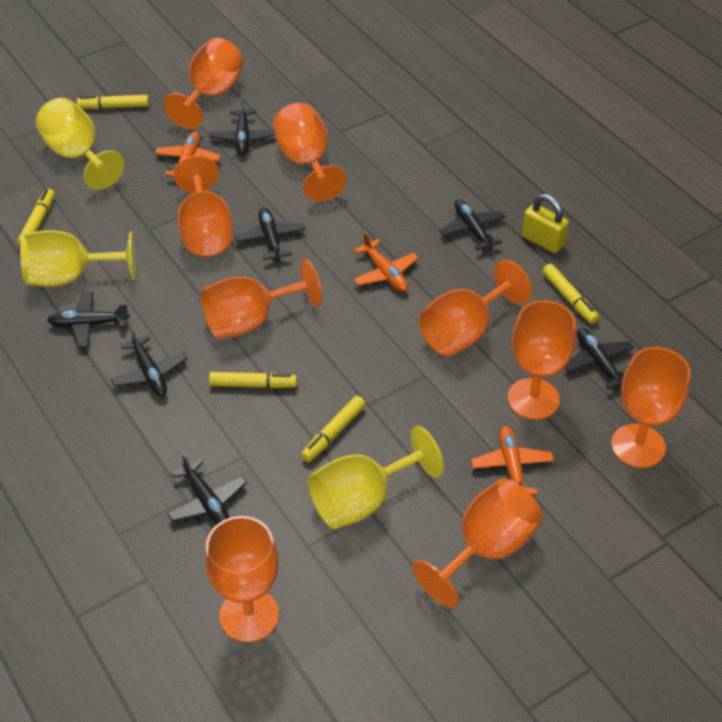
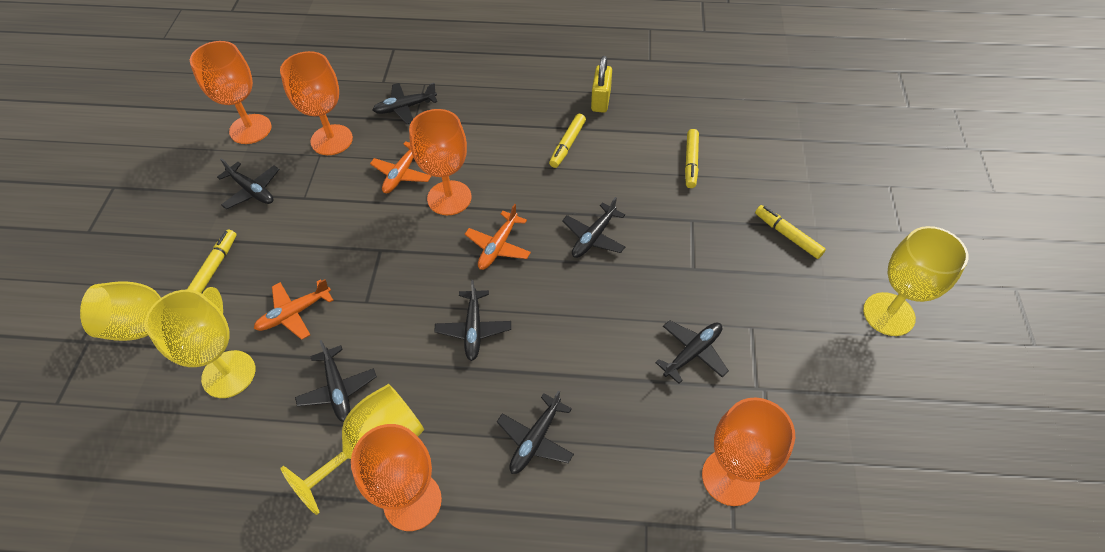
orange goblet: 9 -> 5
yellow goblet: 3 -> 4
yellow marker: 5 -> 4

